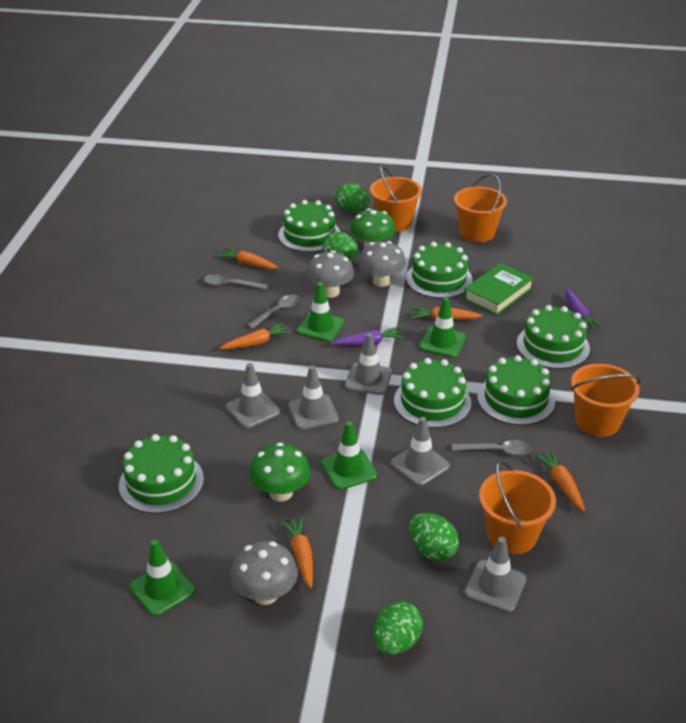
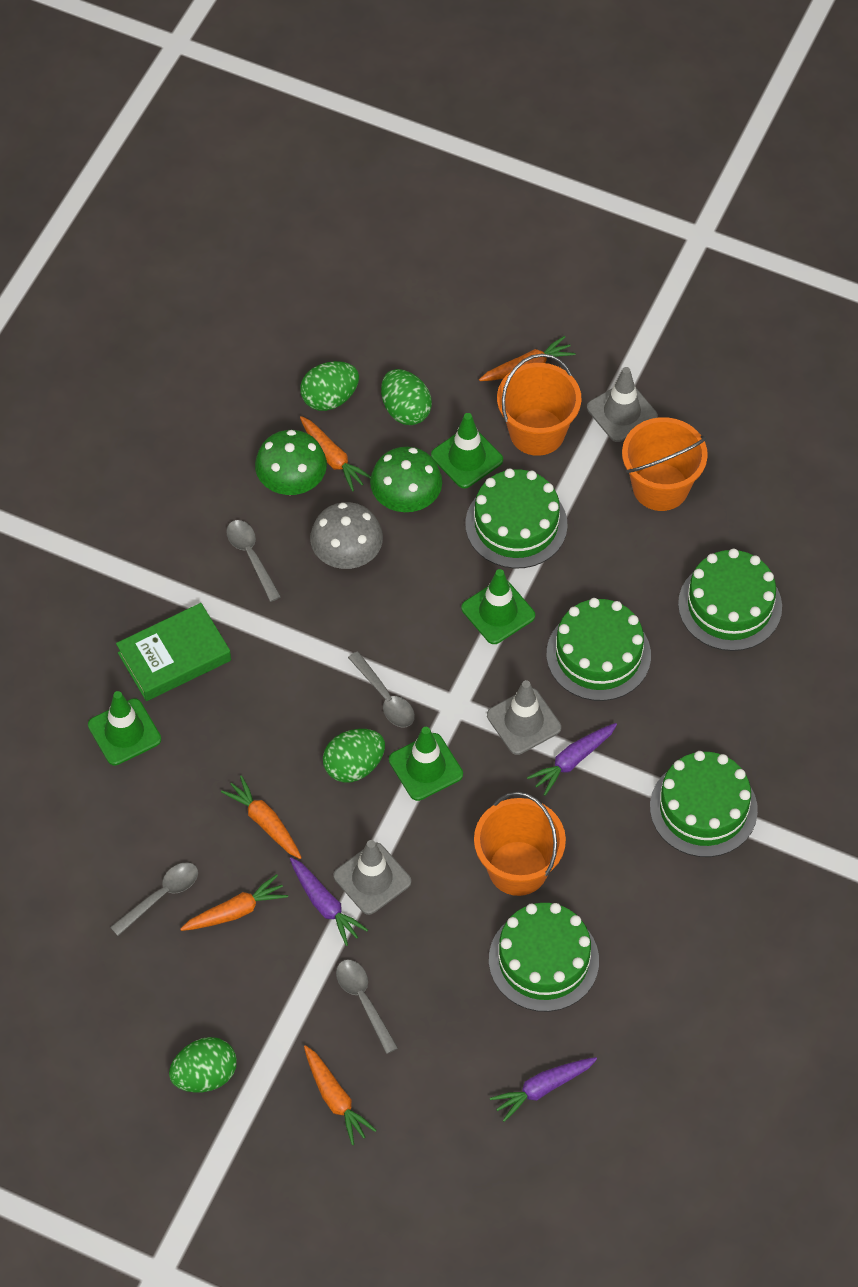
green cake: 6 -> 5
grey mushroom: 3 -> 1
grey spoon: 3 -> 4
grey traffic cone: 5 -> 3
orange bucket: 4 -> 3
purple carrot: 2 -> 3

